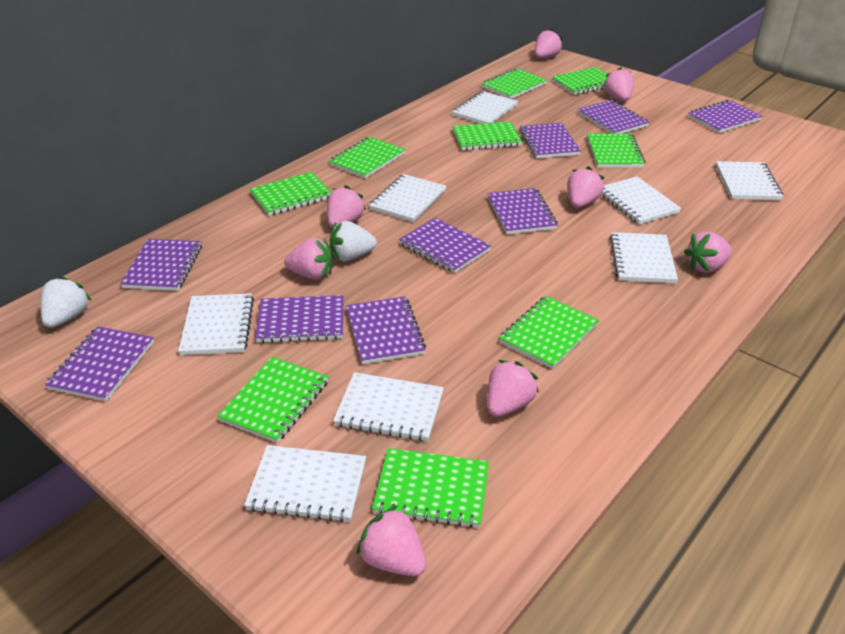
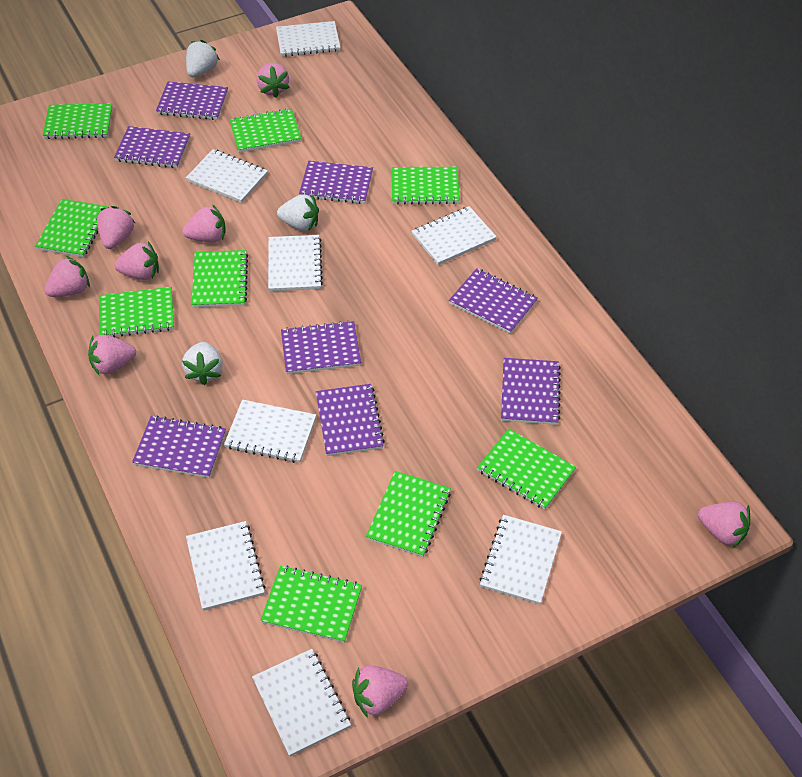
purple notebook: 9 -> 8
white strawberry: 2 -> 3

